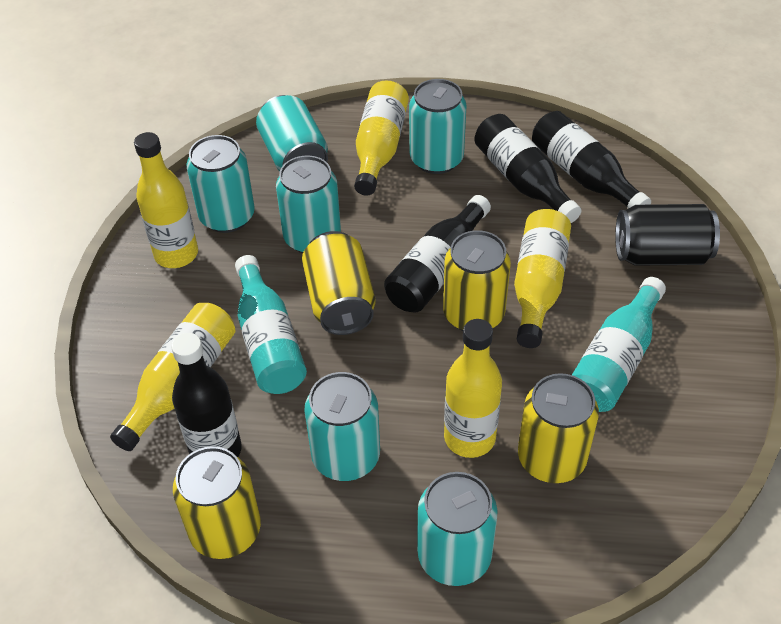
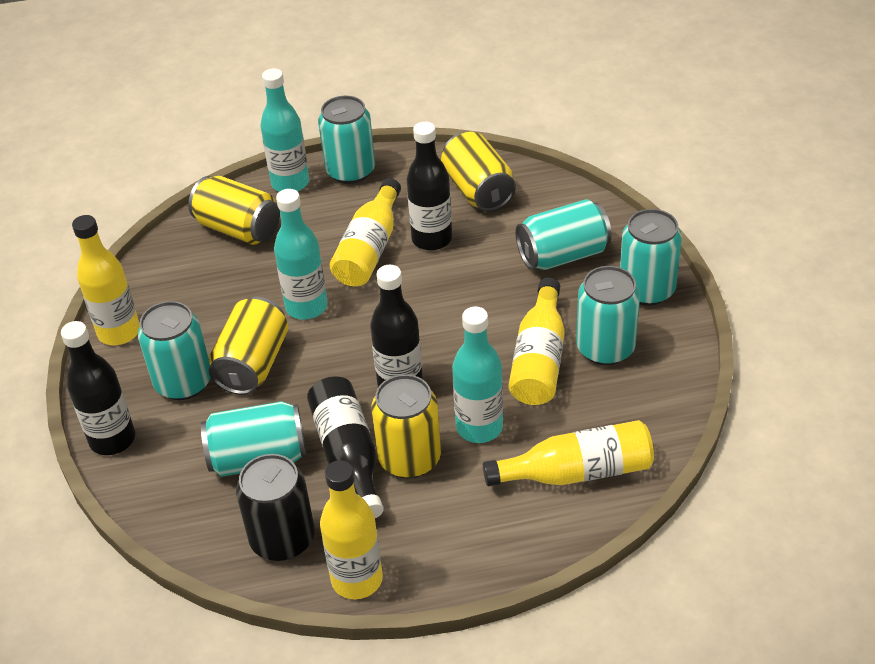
turquoise bottle: 2 -> 3

